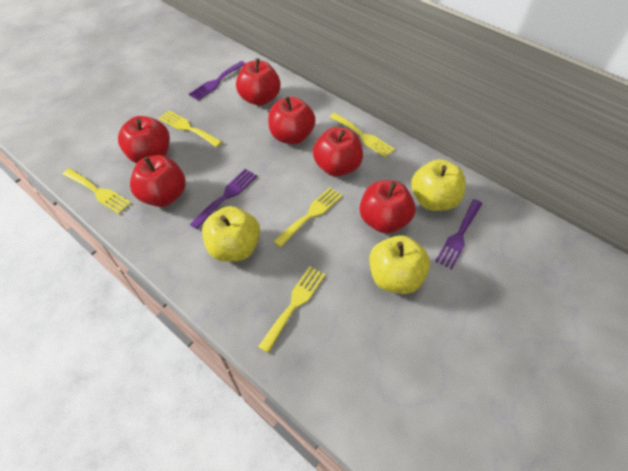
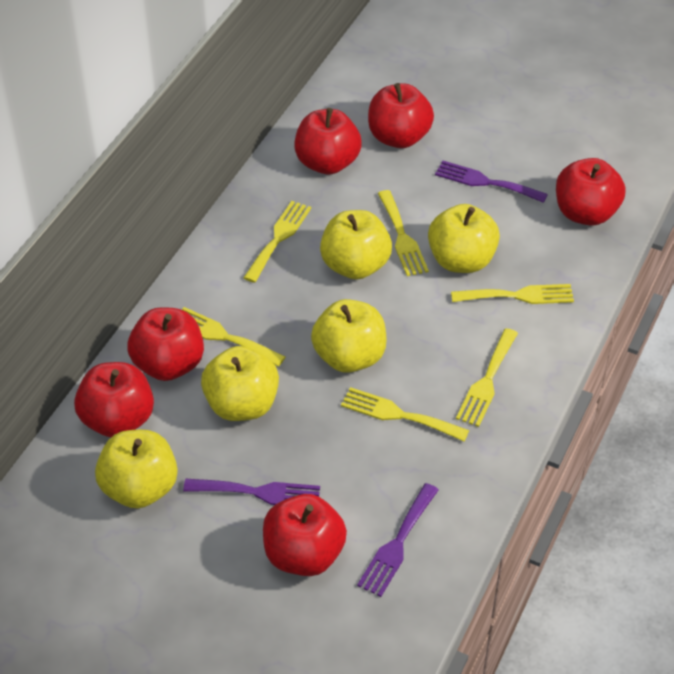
yellow apple: 3 -> 5
yellow fork: 5 -> 6

